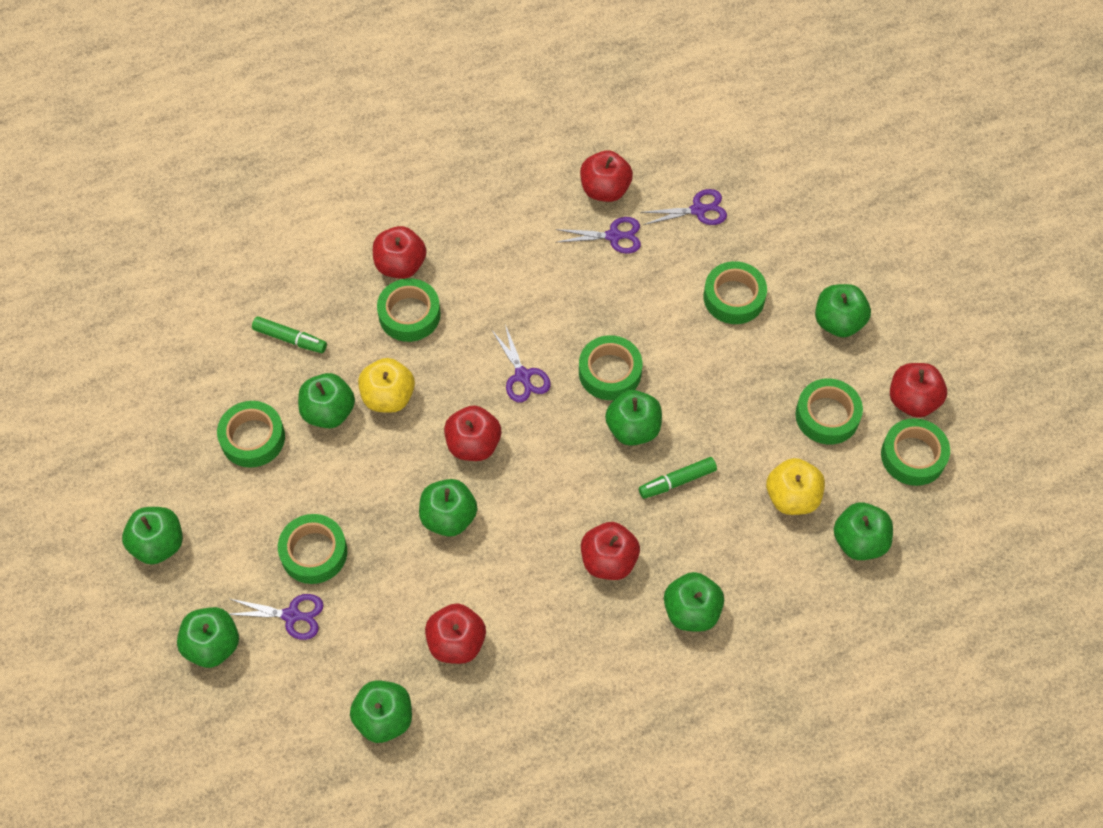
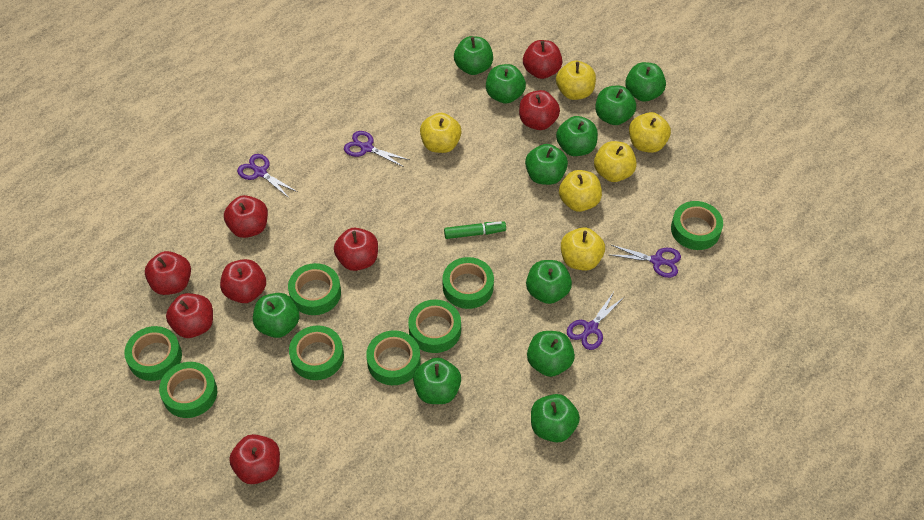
green apple: 9 -> 11
green marker: 2 -> 1
green tape: 7 -> 8
red apple: 6 -> 8
yellow apple: 2 -> 6

